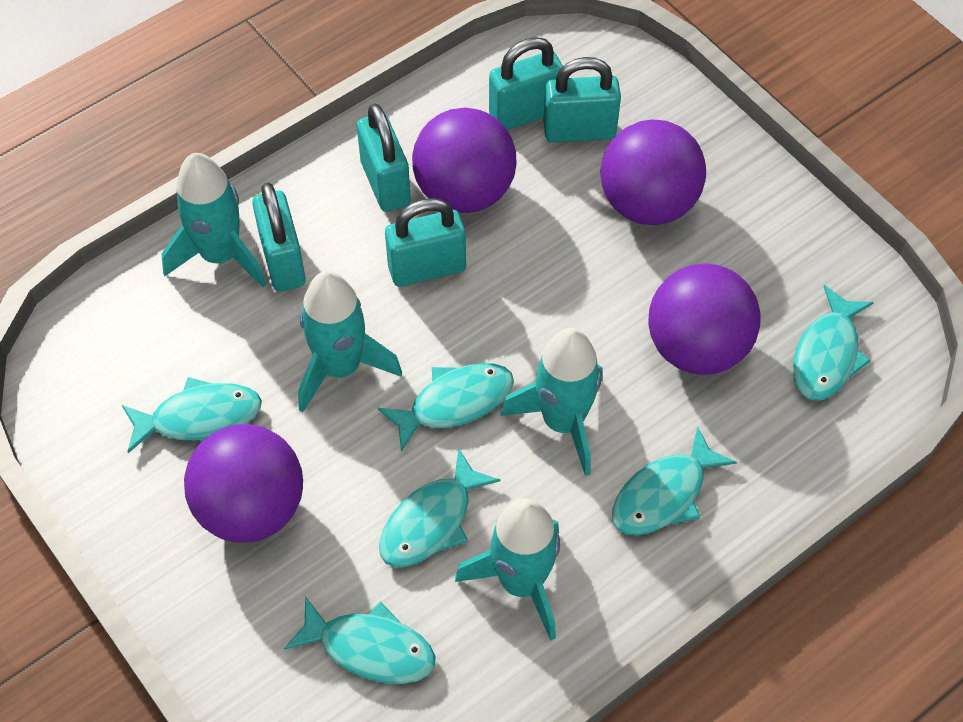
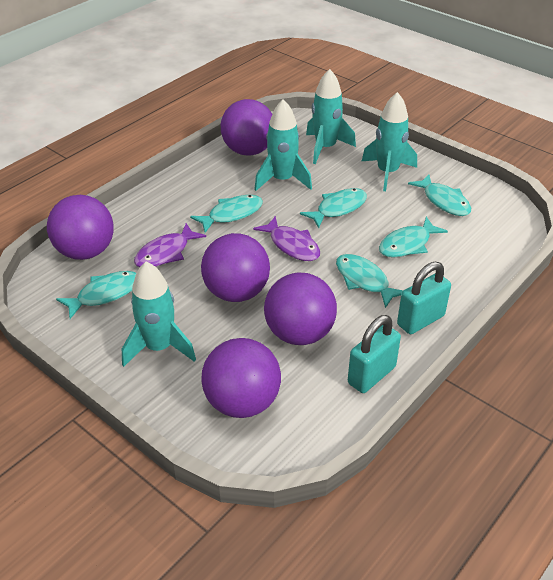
purple ball: 4 -> 5
purple fish: 0 -> 2
turquoise padlock: 5 -> 2

